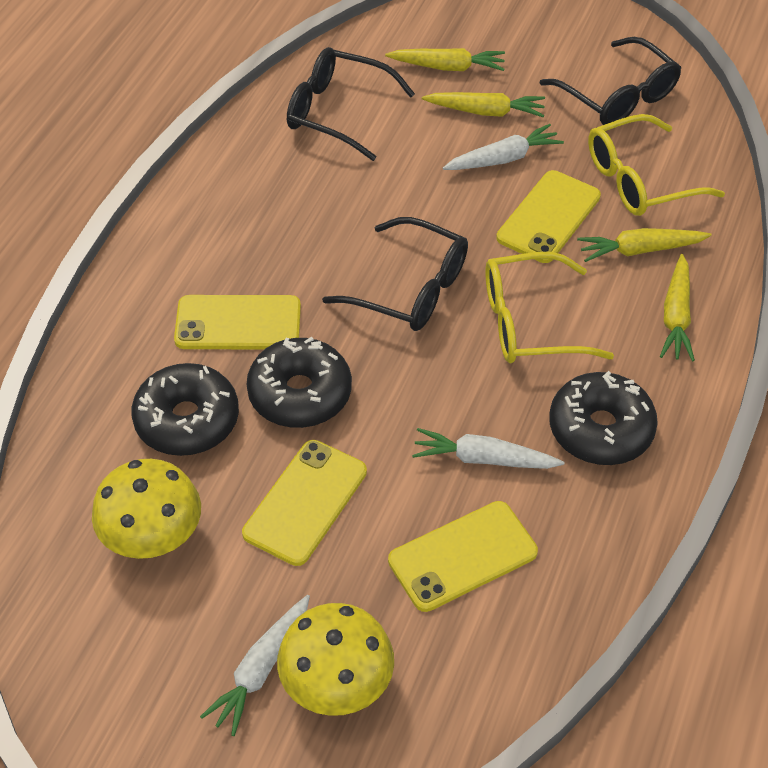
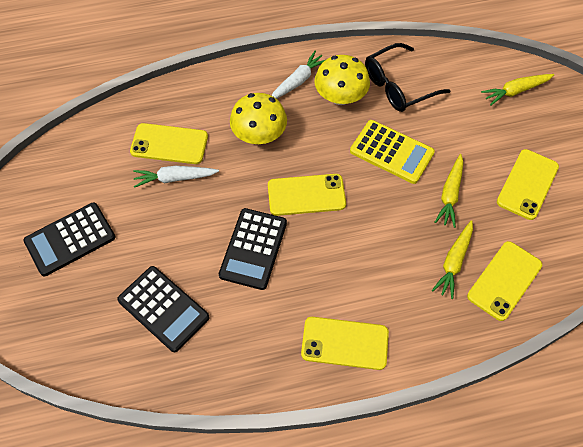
black calculator: 0 -> 3
black donut: 3 -> 0
black glasses: 3 -> 1
white carrot: 3 -> 2
yellow calculator: 0 -> 1
yellow carrot: 4 -> 3
yellow glasses: 2 -> 0
yellow phone: 4 -> 5

